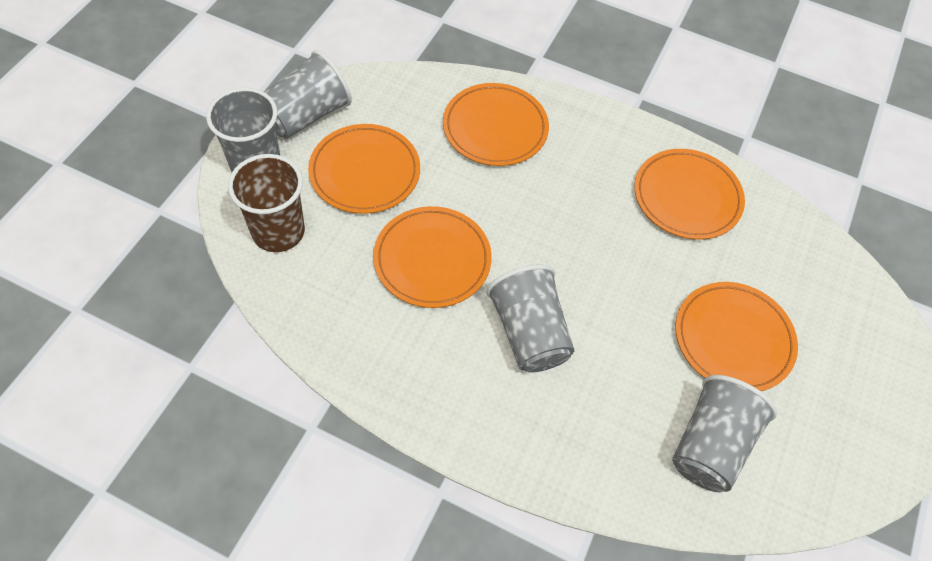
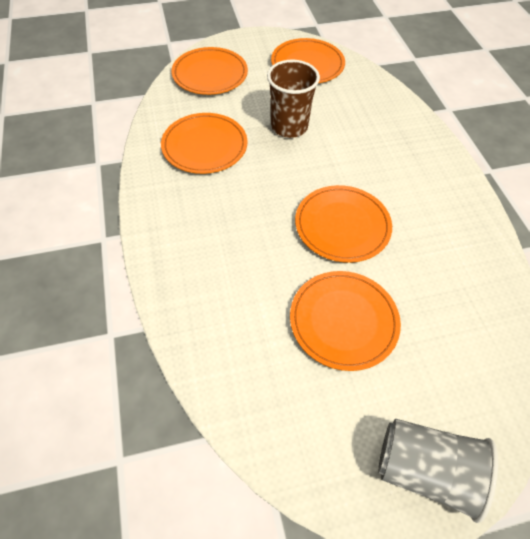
grey cup: 4 -> 1

